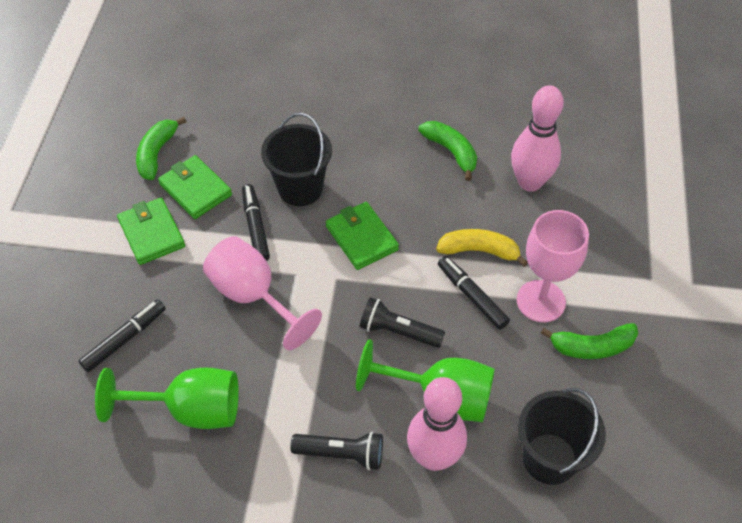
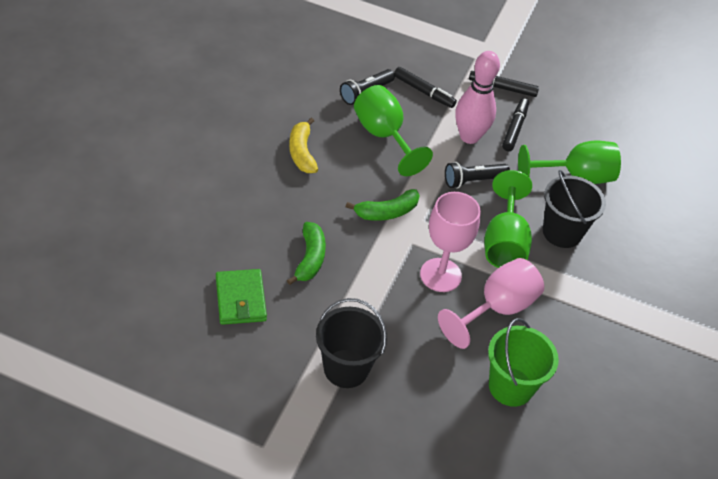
green banana: 3 -> 2
green bucket: 0 -> 1
green goblet: 2 -> 3
green wallet: 3 -> 1
pink bowling pin: 2 -> 1

